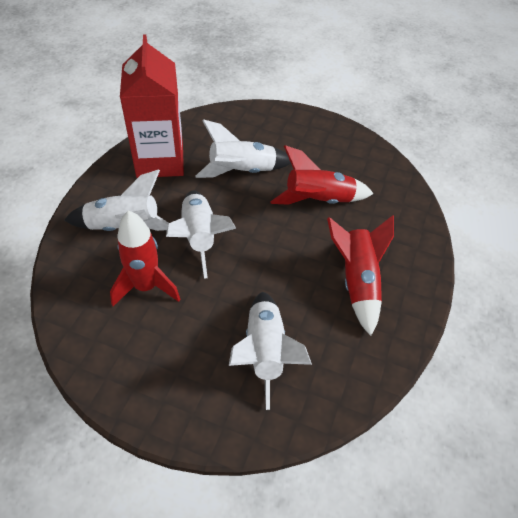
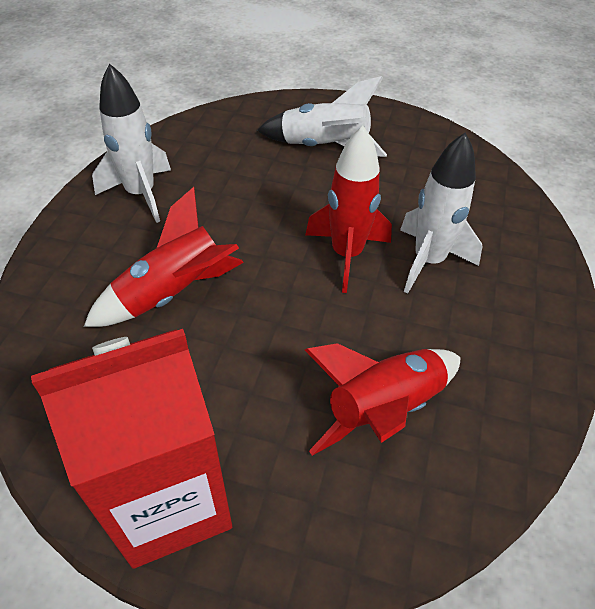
white rocket: 4 -> 3

